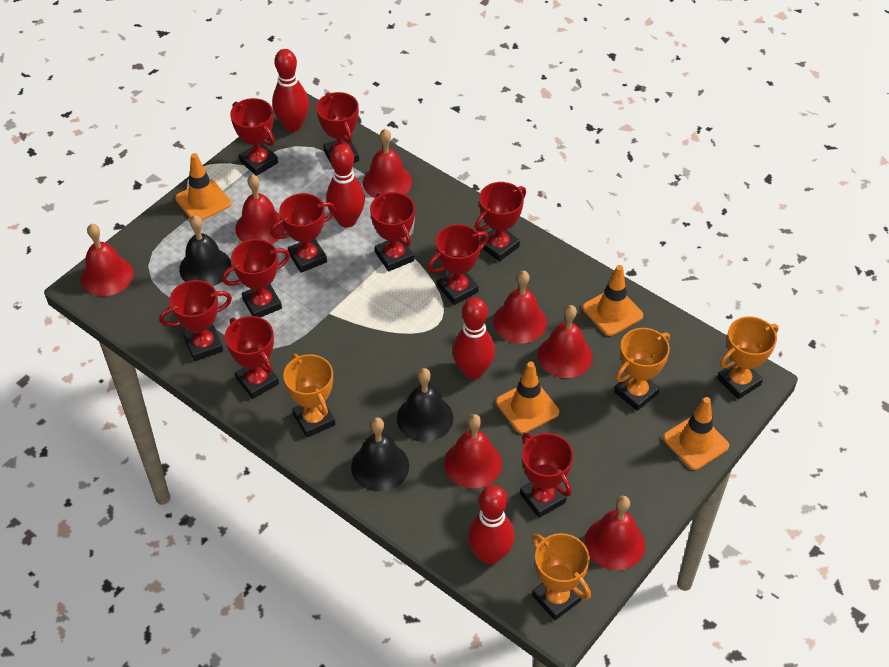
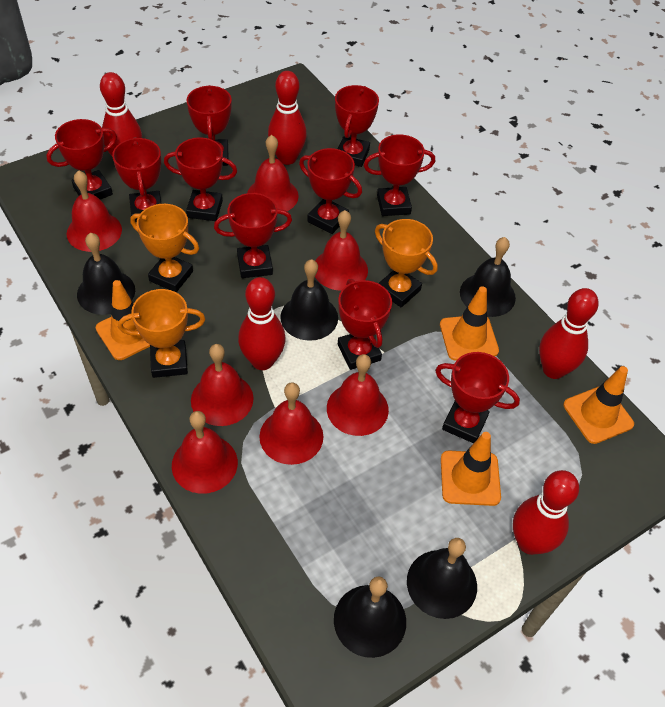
black bell: 3 -> 5
orange trophy: 4 -> 3
red bowling pin: 4 -> 5

